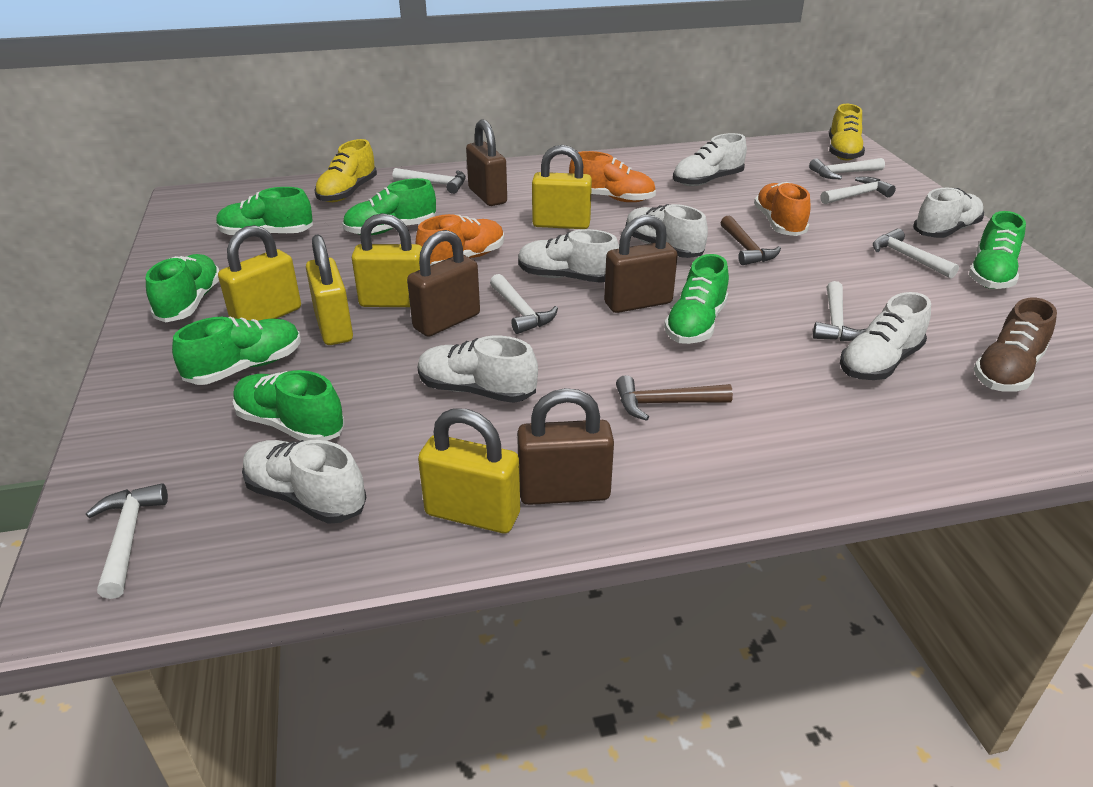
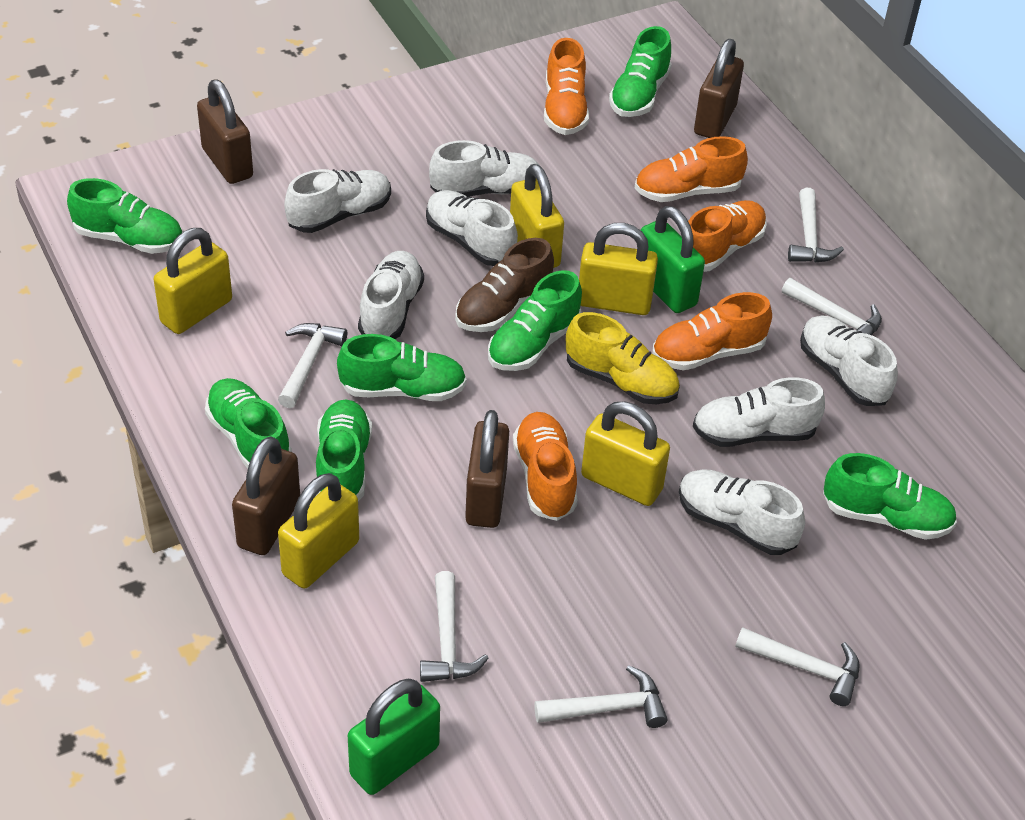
brown hammer: 2 -> 0
green padlock: 0 -> 2
orange shoe: 3 -> 5
white hammer: 7 -> 6
yellow shoe: 2 -> 1

